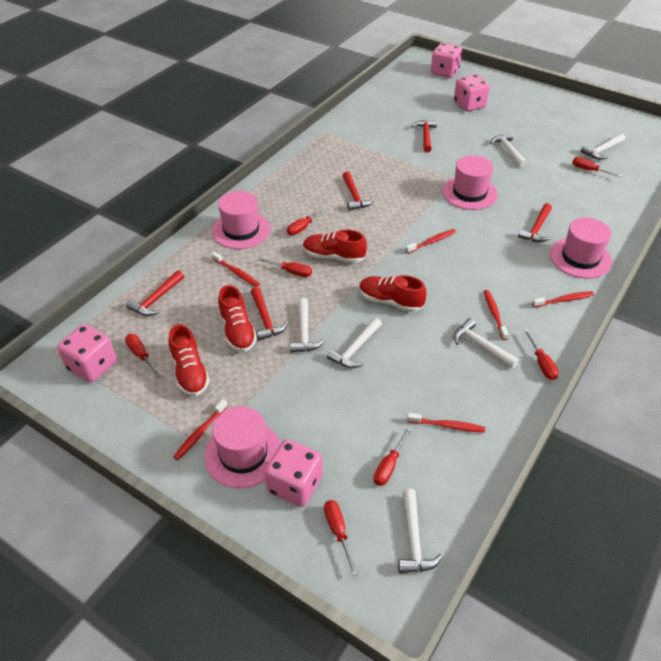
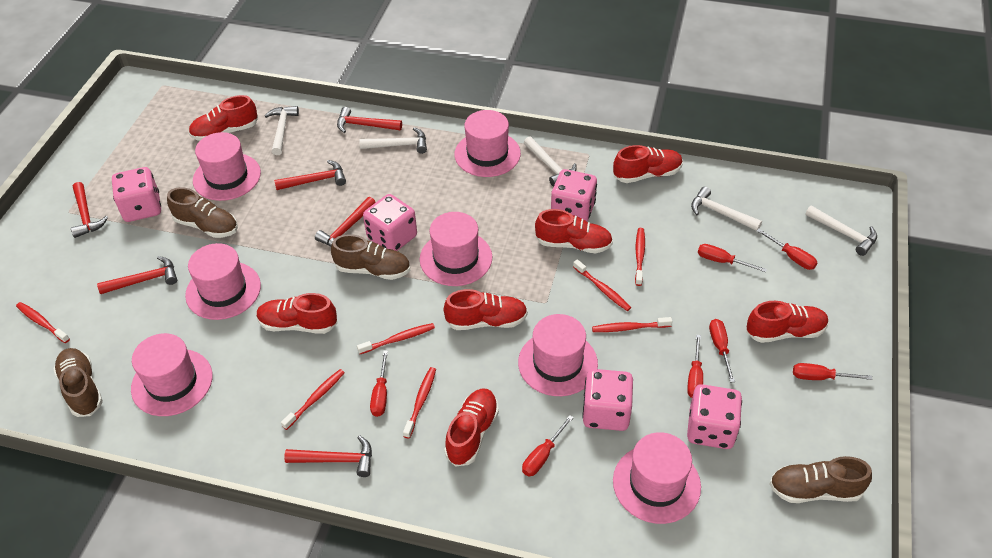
brown shoe: 0 -> 4
pink dice: 4 -> 5
pink hat: 4 -> 7
red hammer: 5 -> 6
red shoe: 4 -> 7
red toothbrush: 6 -> 7
white hammer: 6 -> 5

